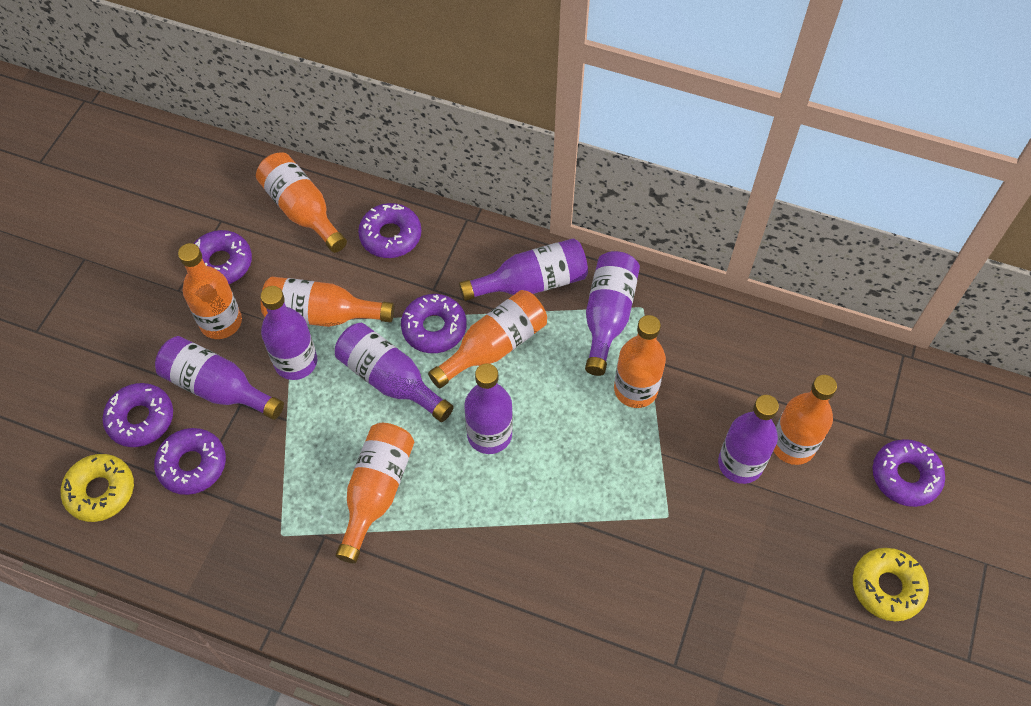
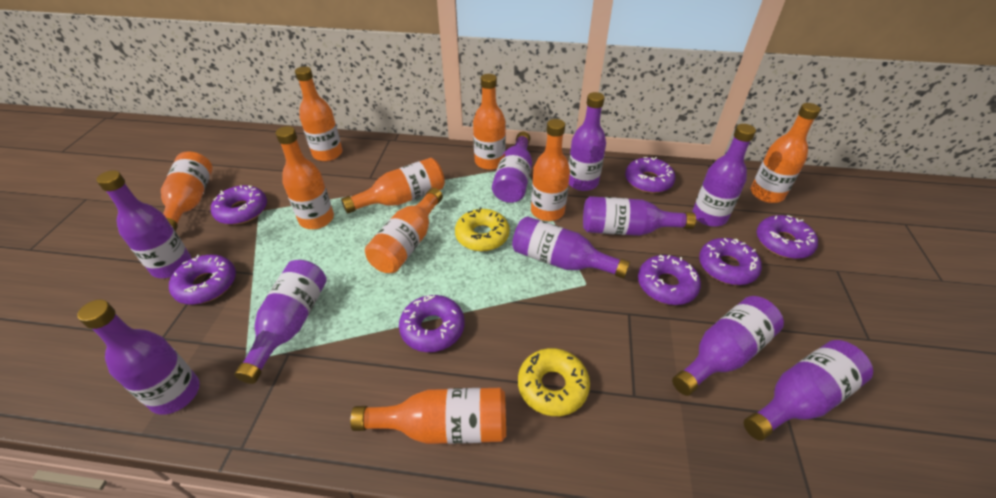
orange bottle: 7 -> 9
purple bottle: 7 -> 10
purple donut: 6 -> 7

